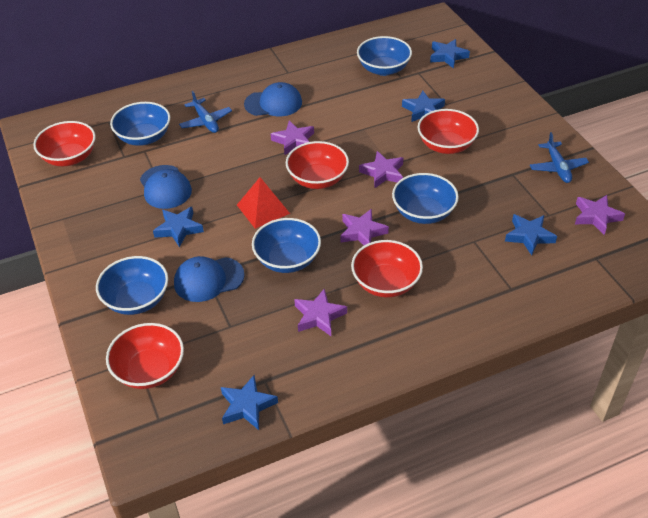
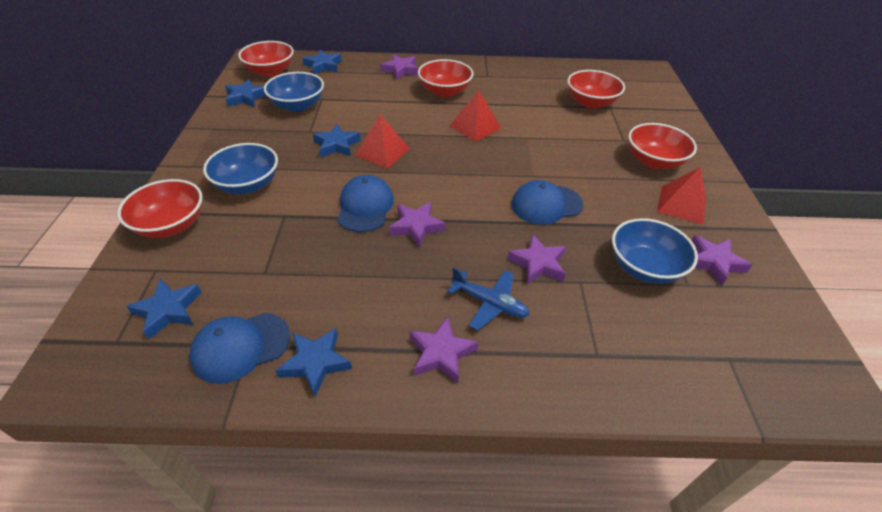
blue bowl: 5 -> 3
blue plane: 2 -> 1
red pyramid: 1 -> 3

